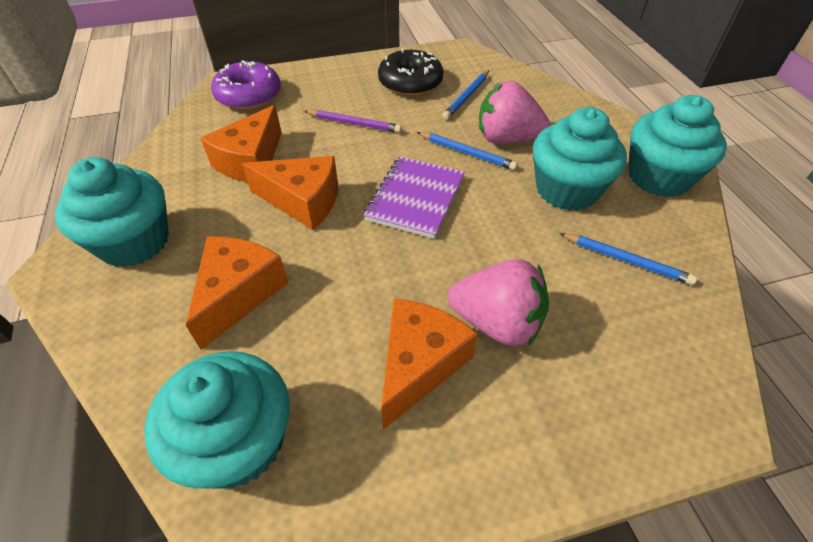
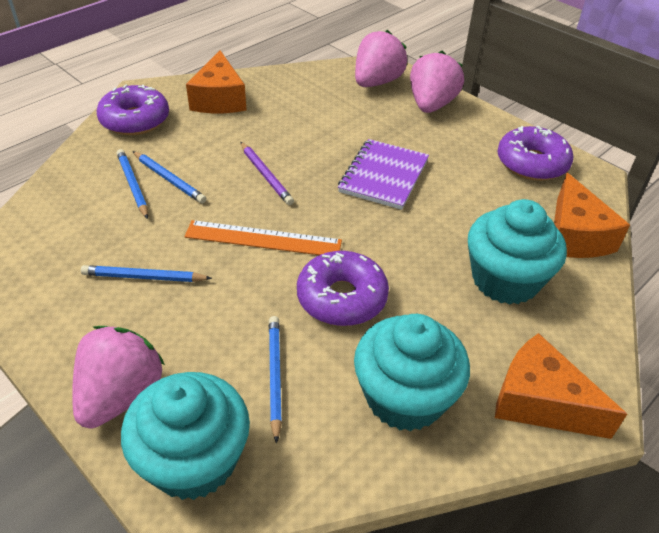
black donut: 1 -> 0
blue pencil: 3 -> 4
orange cheese: 4 -> 3
orange ruler: 0 -> 1
pink strawberry: 2 -> 3
purple donut: 1 -> 3
turquoise cupcake: 4 -> 3

